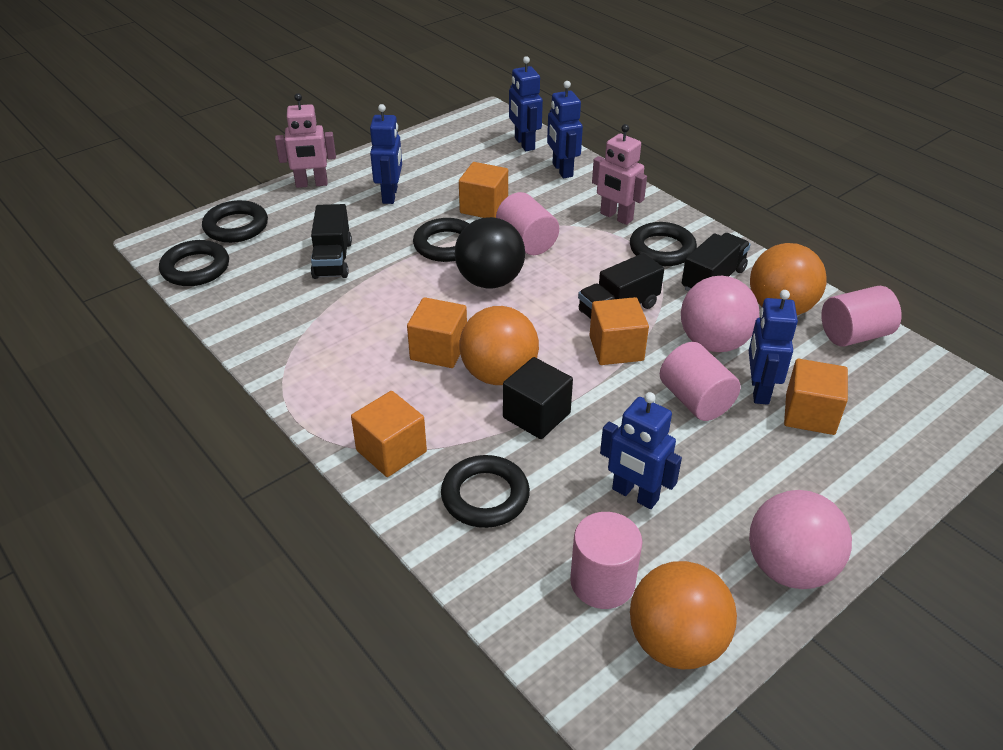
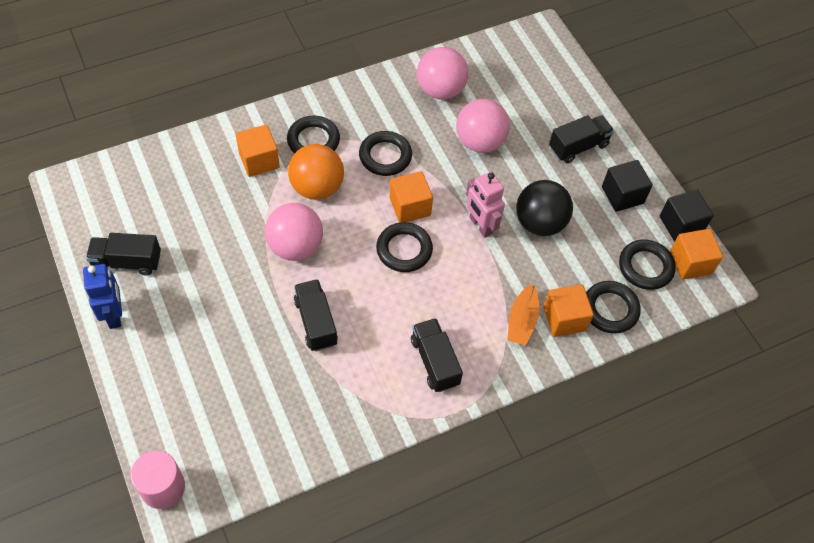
black cube: 1 -> 2
black truck: 3 -> 4
blue robot: 5 -> 1
orange ball: 3 -> 1
orange boat: 0 -> 1
orange cube: 5 -> 4
pink ball: 2 -> 3
pink cylinder: 4 -> 1
pink robot: 2 -> 1

